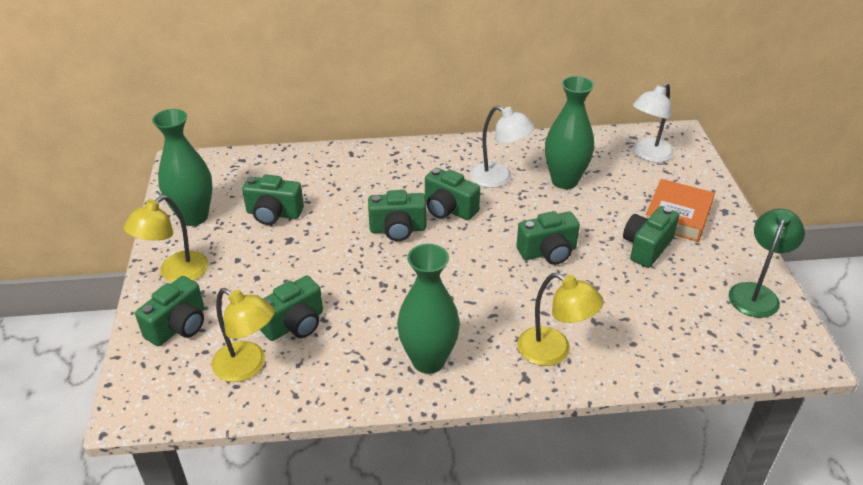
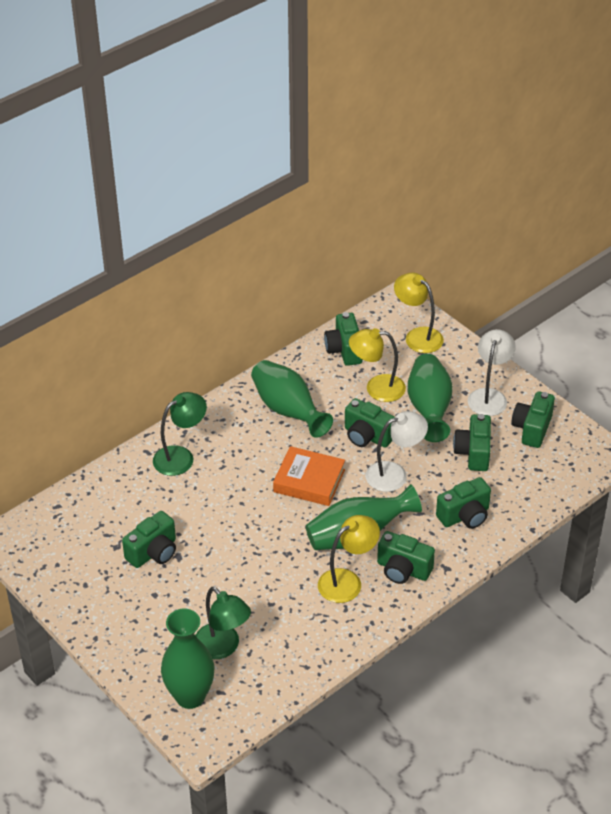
green lamp: 1 -> 2
green vase: 3 -> 4

